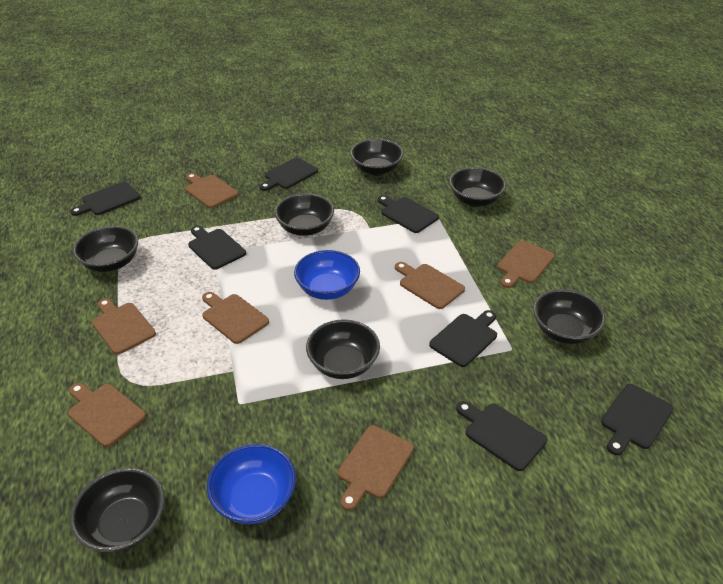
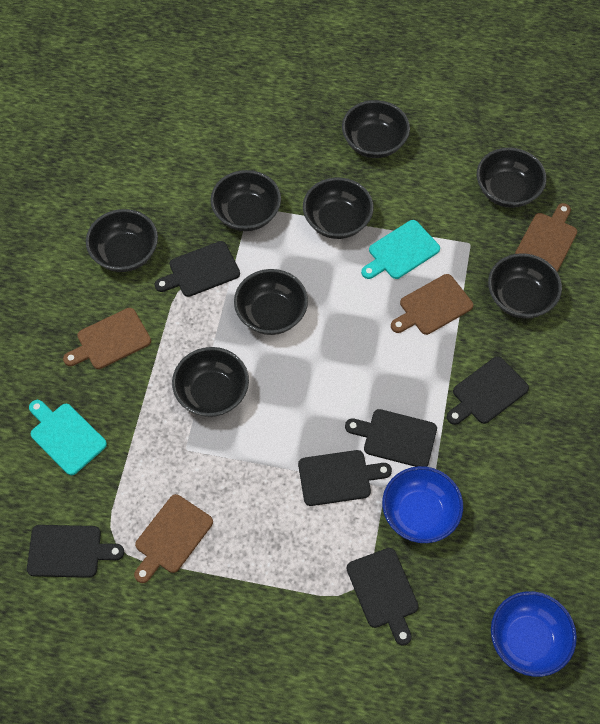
black bowl: 7 -> 8
black cutting board: 7 -> 6
brown cutting board: 7 -> 4
turquoise cutting board: 0 -> 2

